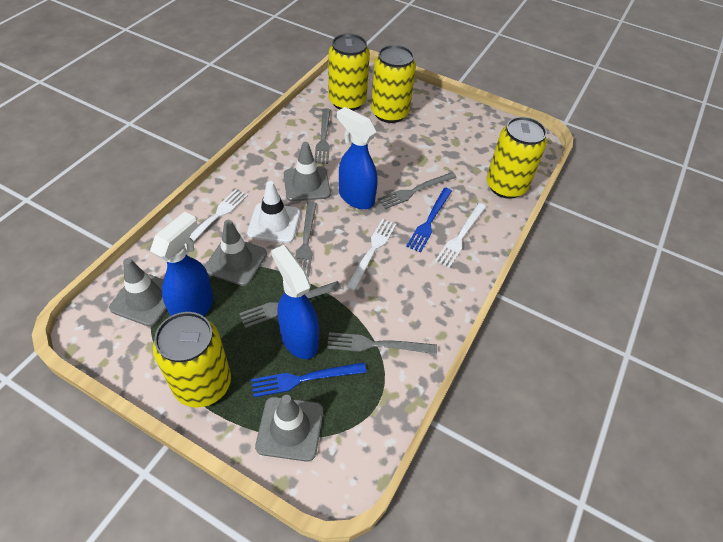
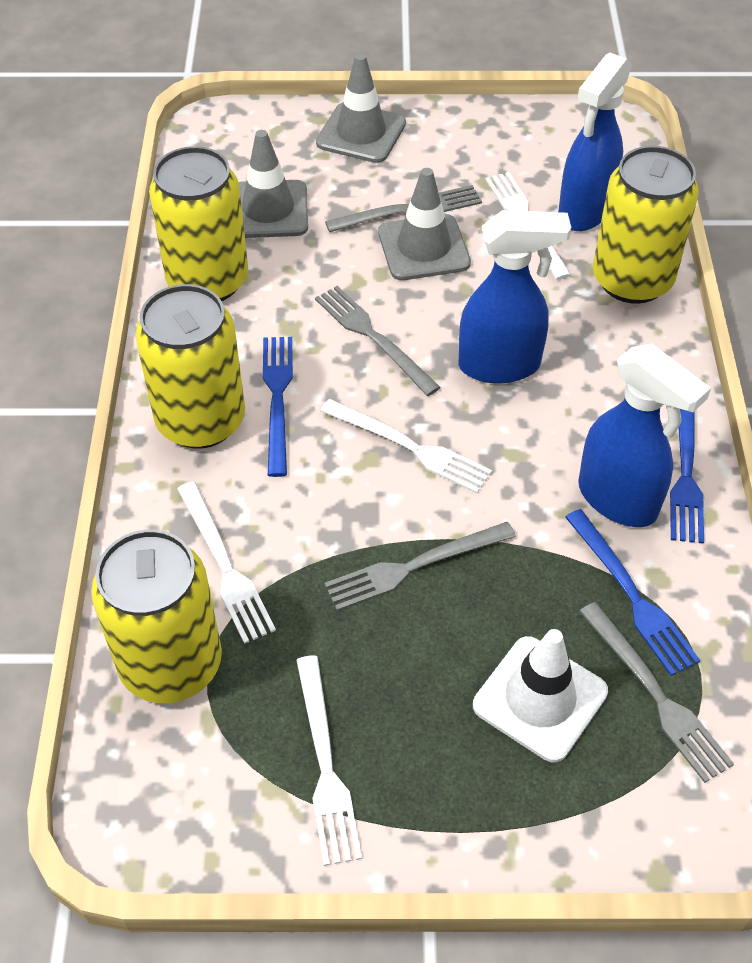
blue fork: 2 -> 3
grey fork: 5 -> 4
grey traffic cone: 4 -> 3
white fork: 3 -> 4

